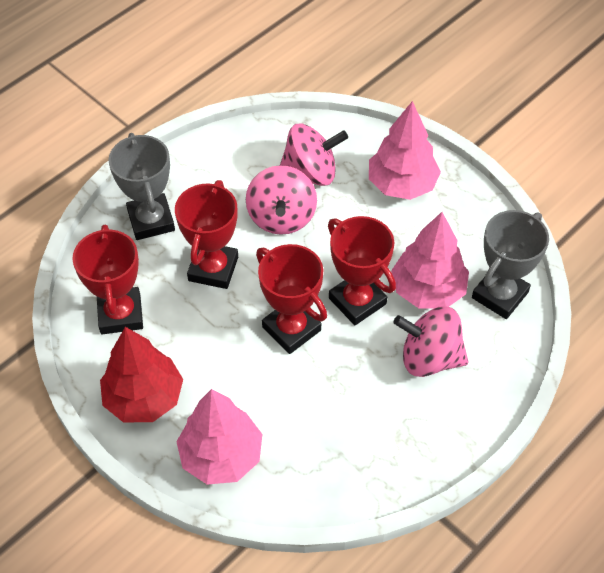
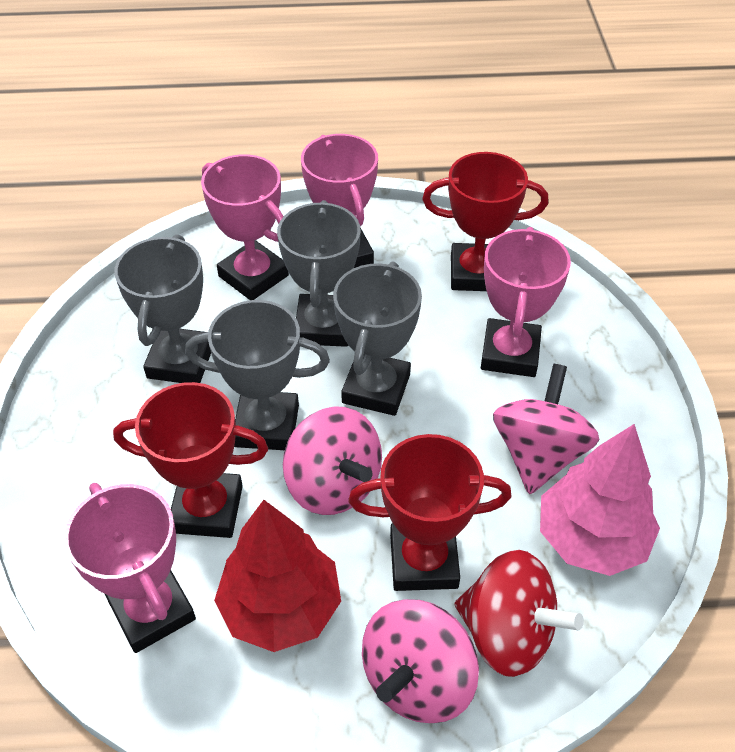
grey trophy: 2 -> 4
pink tree: 3 -> 1
pink trophy: 0 -> 4
red spinning top: 0 -> 1
red trophy: 4 -> 3

